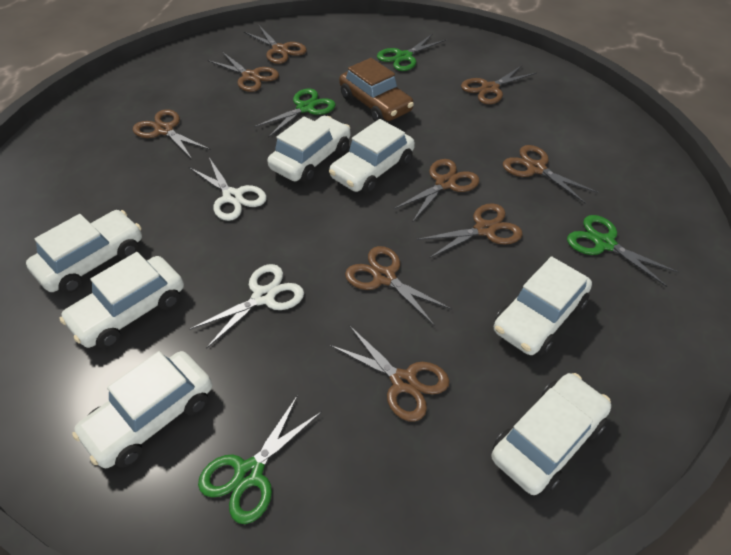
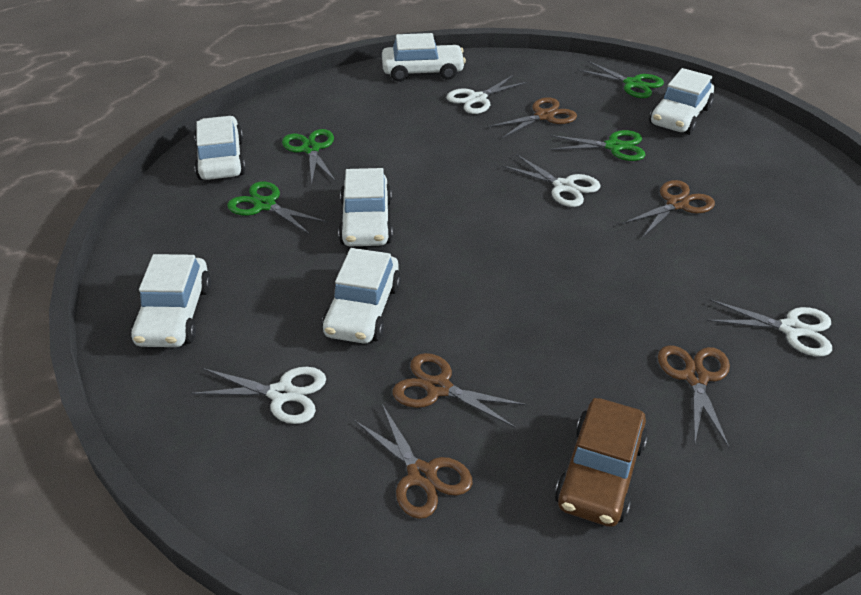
brown scissors: 9 -> 5
white car: 7 -> 6
white scissors: 2 -> 4

